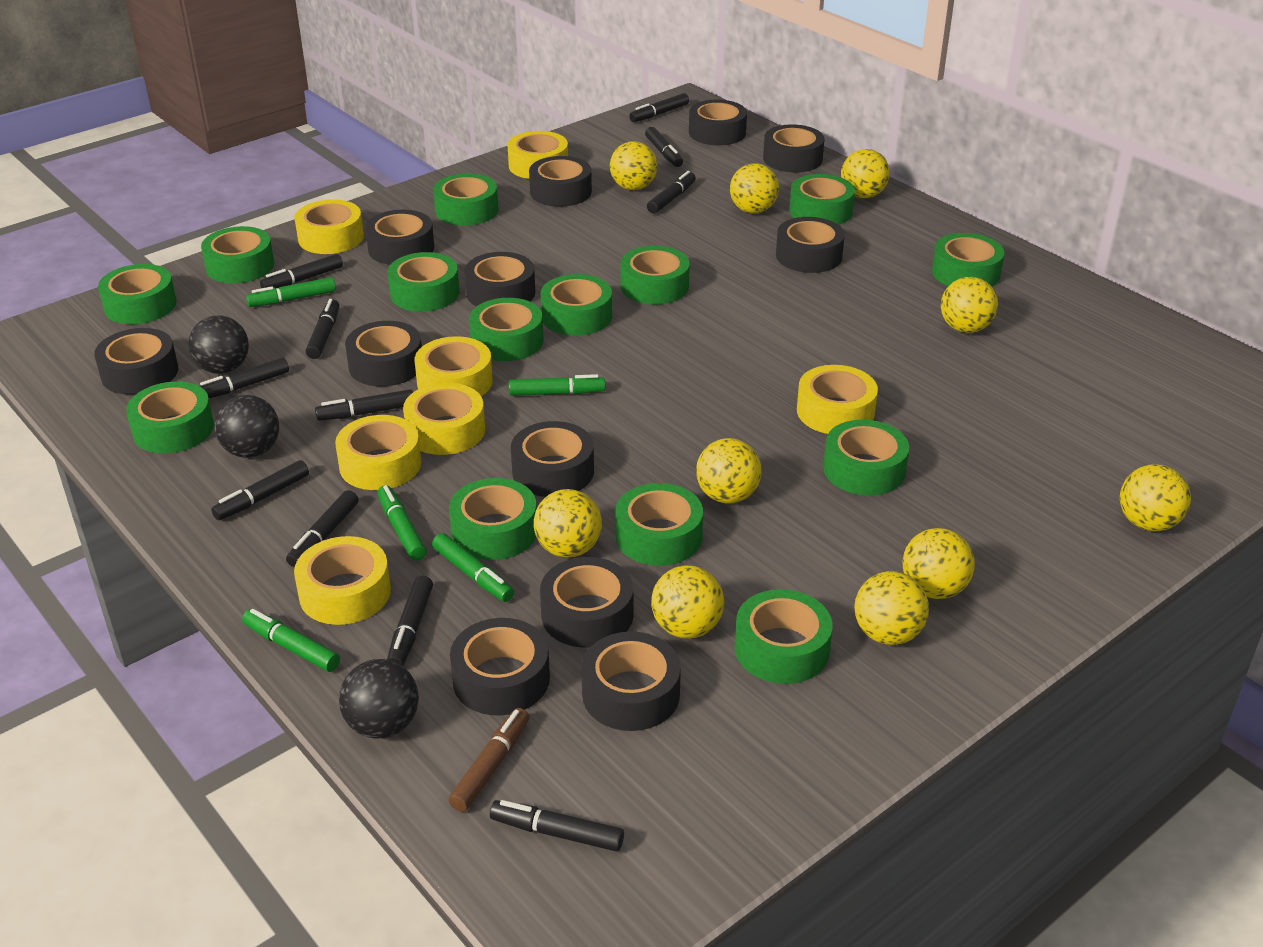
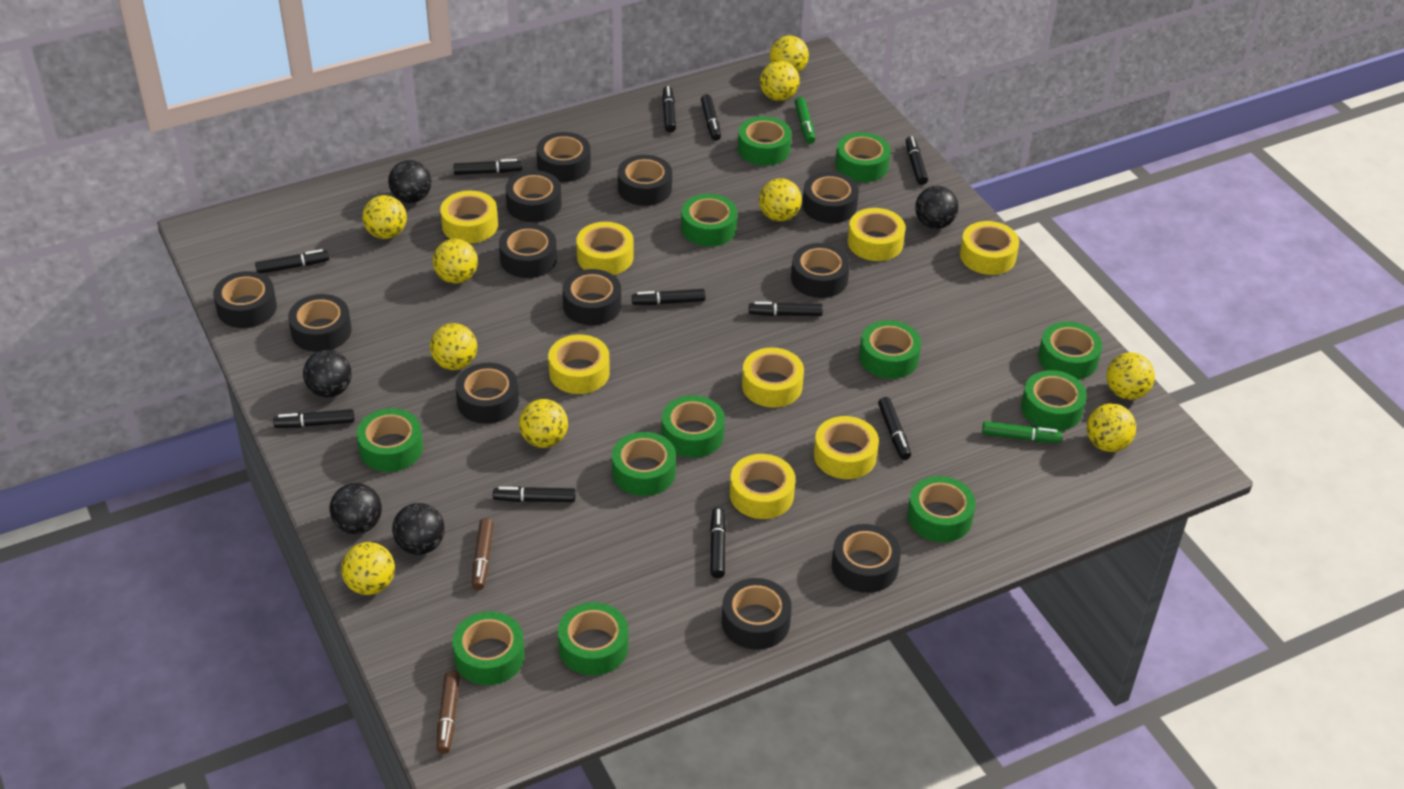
black ball: 3 -> 5
brown marker: 1 -> 2
green marker: 5 -> 2
green tape: 14 -> 12
yellow tape: 7 -> 8

